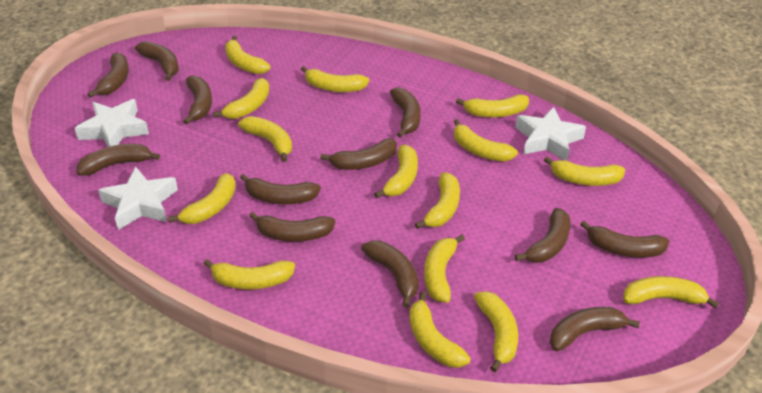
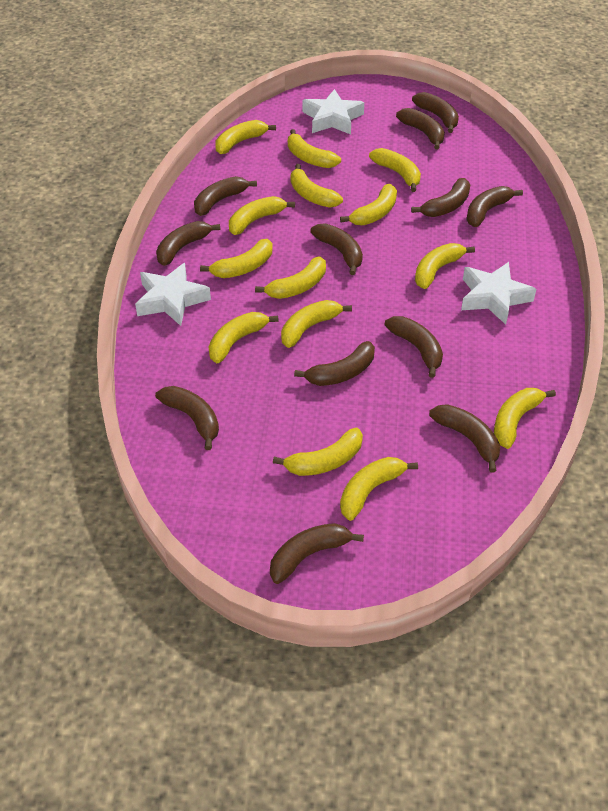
yellow banana: 15 -> 14

